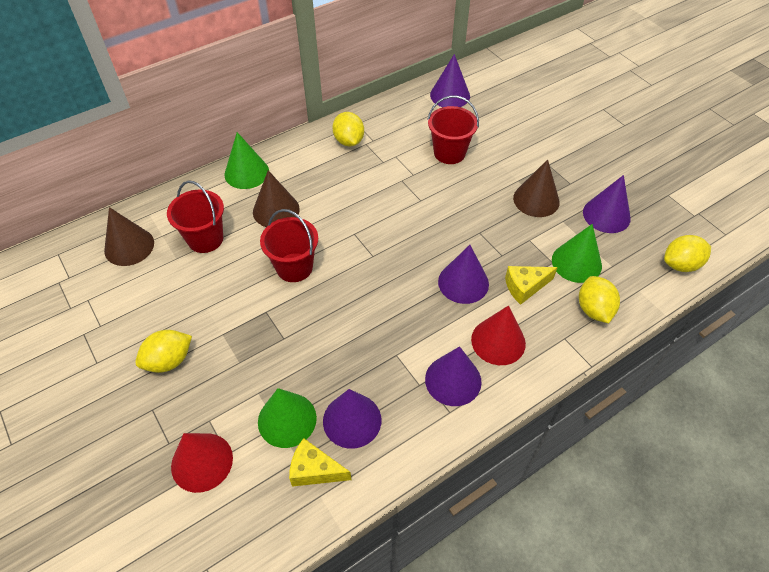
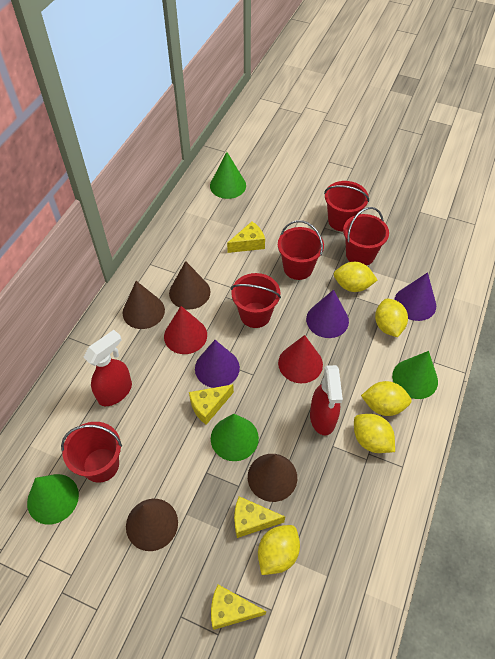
brown cone: 3 -> 4
green cone: 3 -> 4
purple cone: 5 -> 3
red bucket: 3 -> 5
red spray bottle: 0 -> 2
yellow cheese: 2 -> 4
yellow lemon: 4 -> 5

